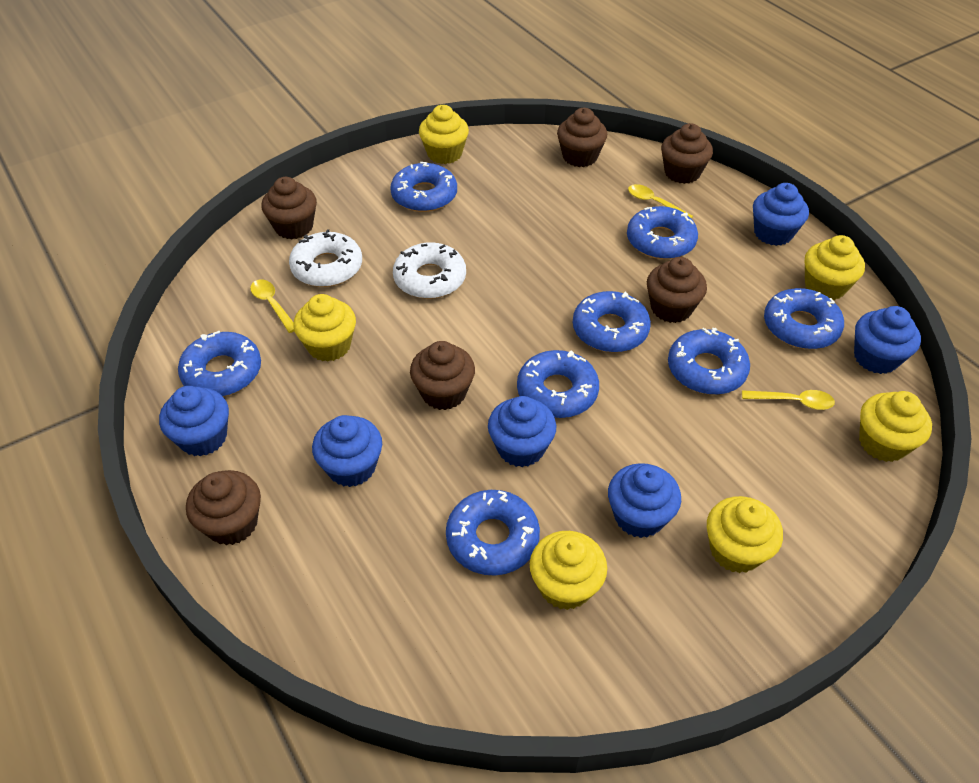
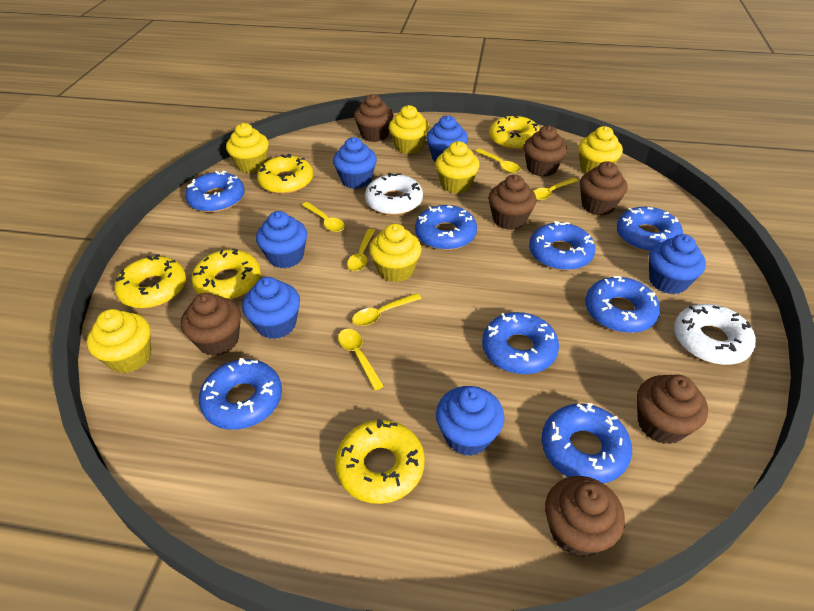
brown cupcake: 6 -> 7
yellow donut: 0 -> 5
yellow spoon: 3 -> 6

